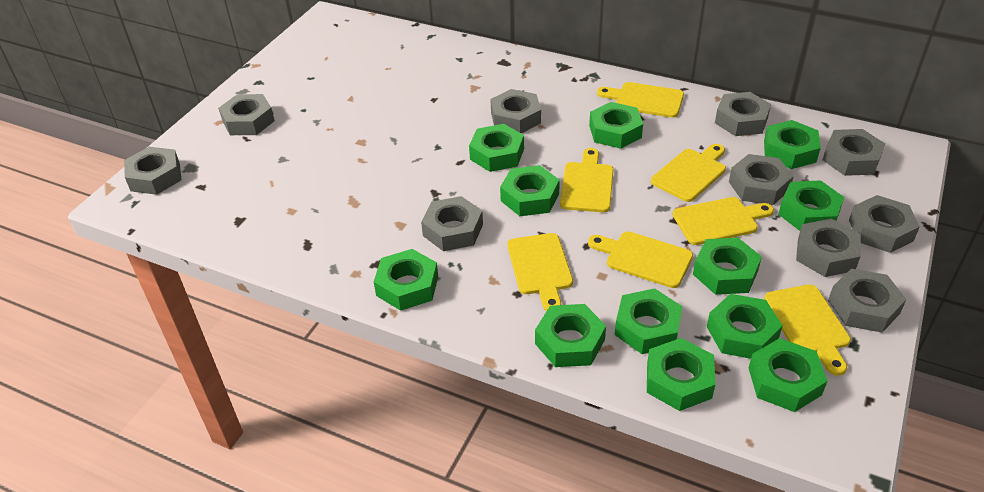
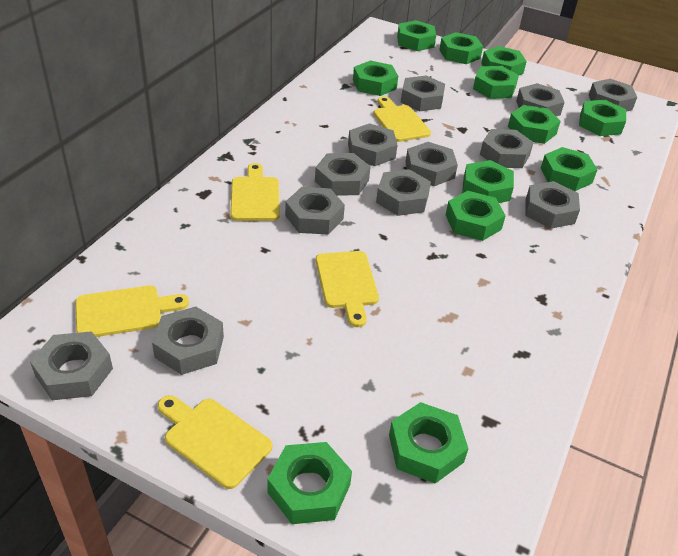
grey nut: 10 -> 12
yellow cutting board: 7 -> 5

